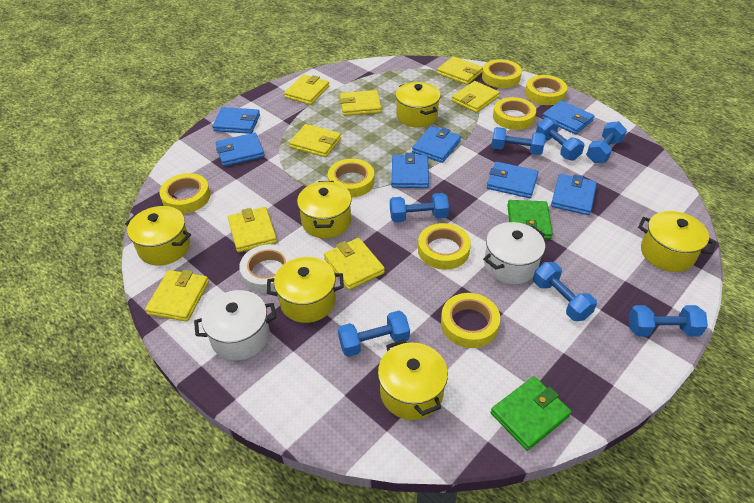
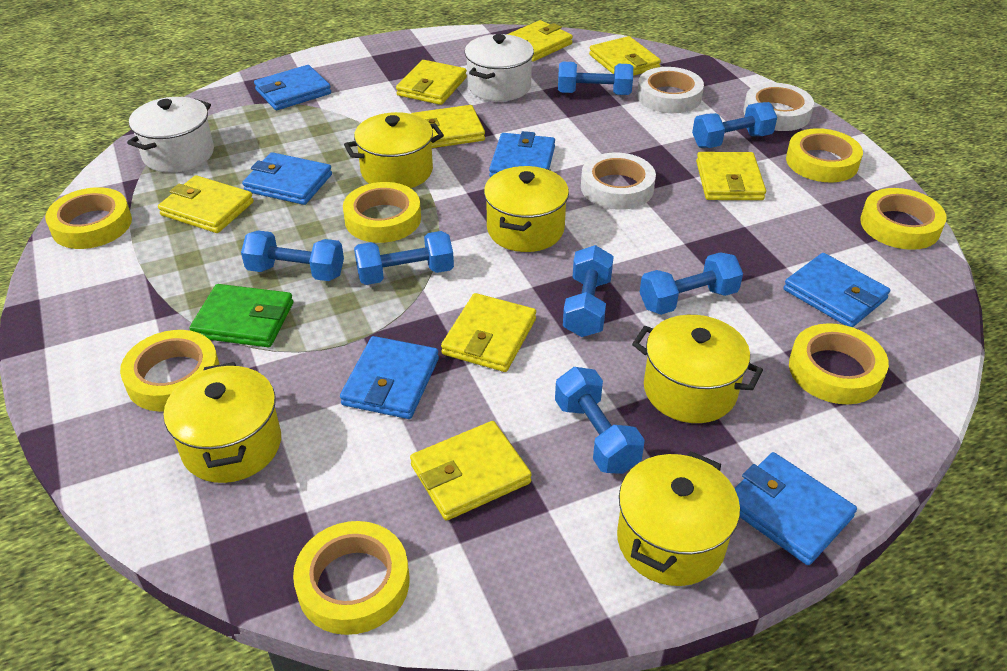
blue wallet: 7 -> 6
green wallet: 2 -> 1
white tape: 1 -> 3
yellow pot: 6 -> 5

